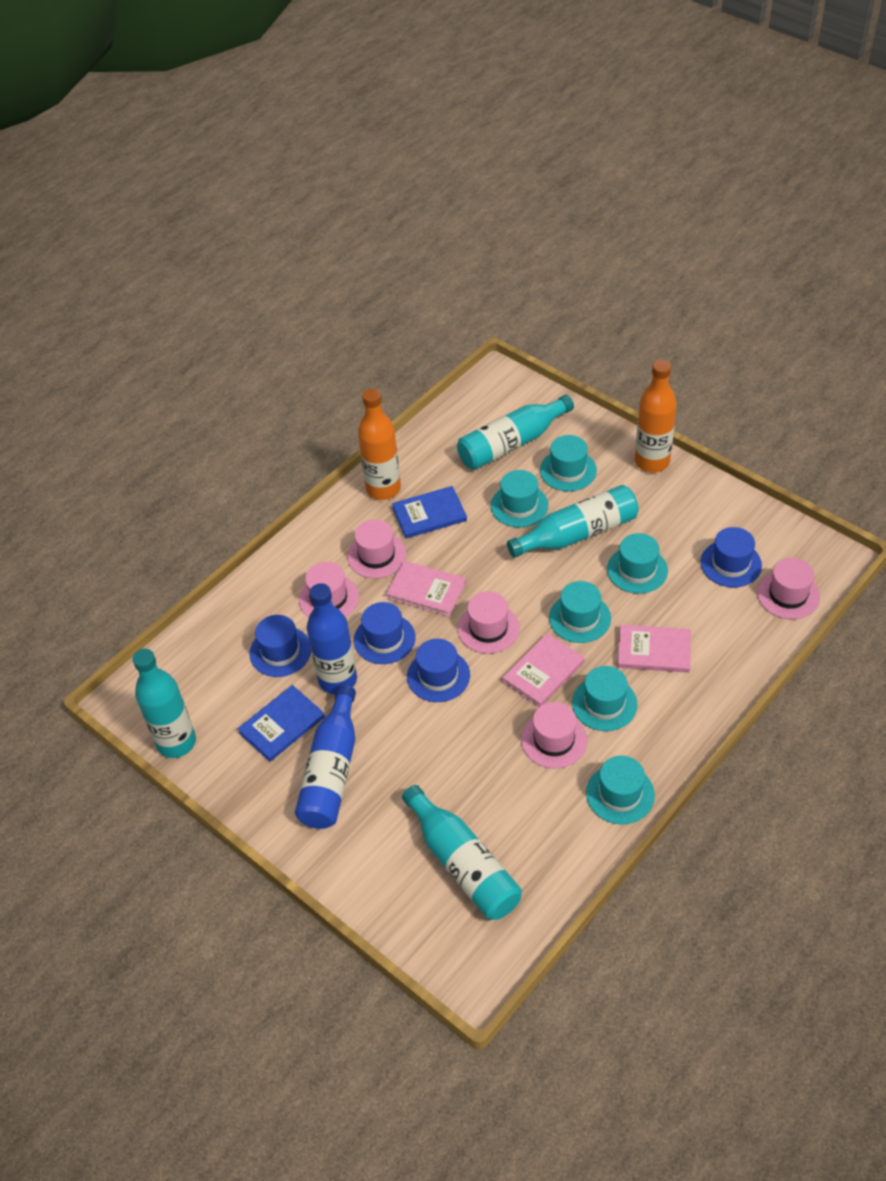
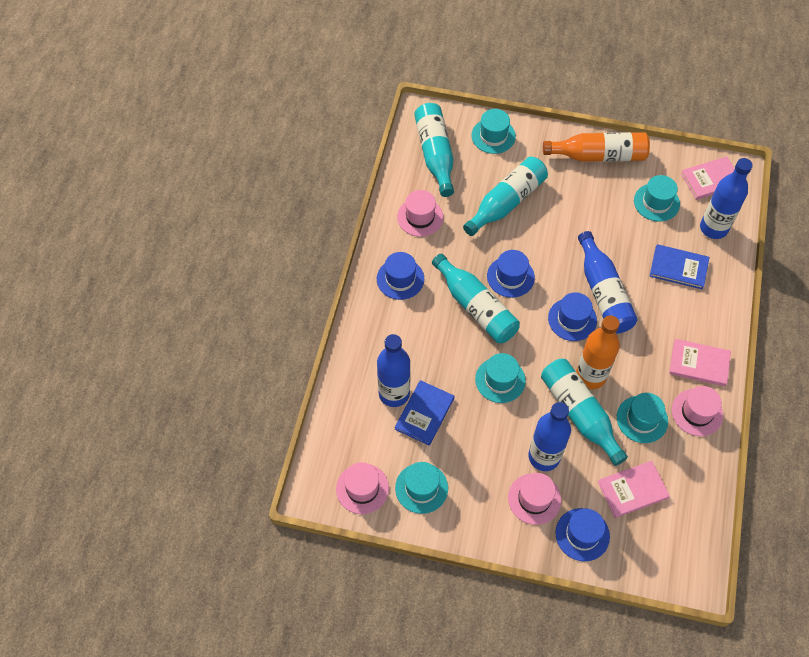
blue bottle: 2 -> 4
pink hat: 5 -> 4
turquoise hat: 6 -> 5

